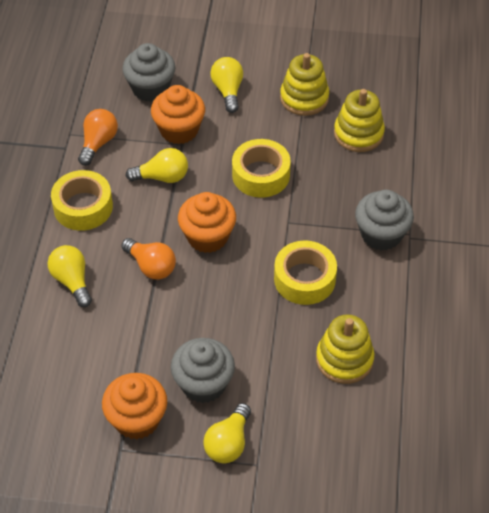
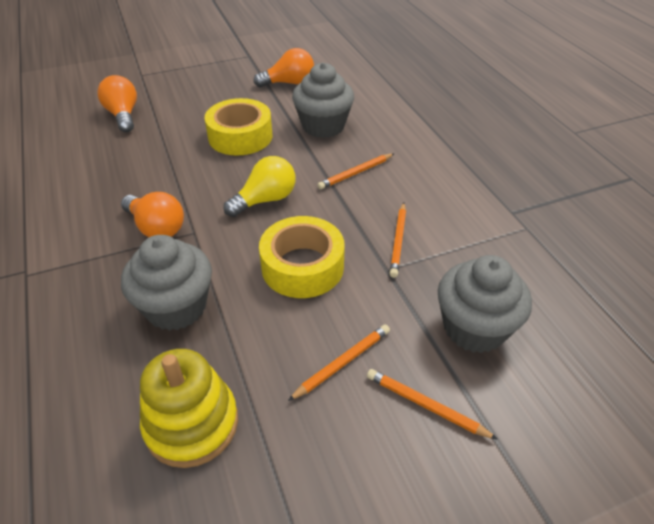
orange cupcake: 3 -> 0
orange light bulb: 2 -> 3
orange pencil: 0 -> 4
yellow light bulb: 4 -> 1
yellow stacking toy: 3 -> 1
yellow tape: 3 -> 2

